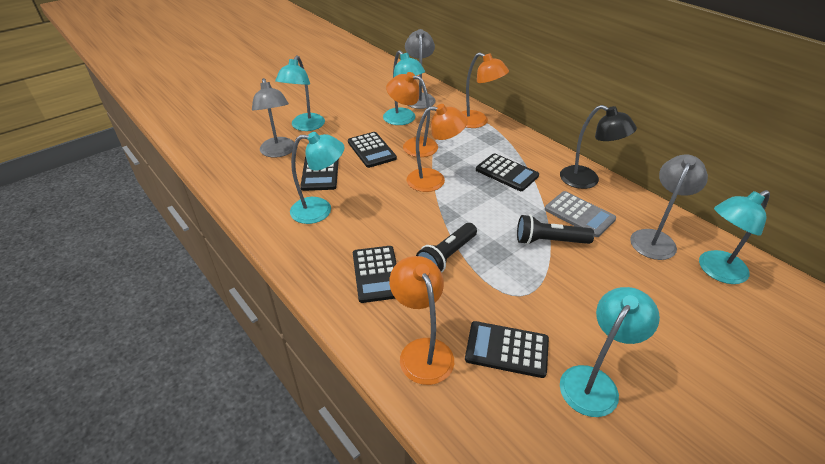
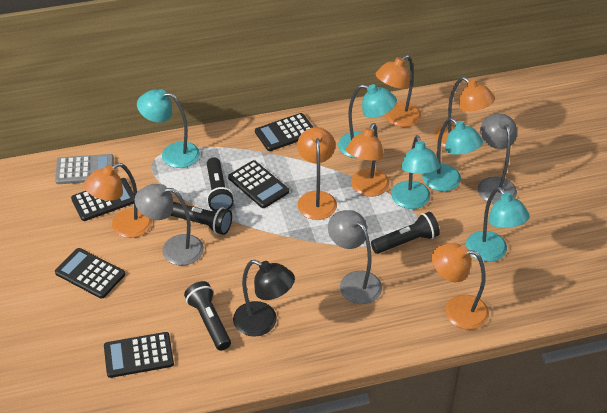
black flashlight: 2 -> 4
orange lamp: 4 -> 6

